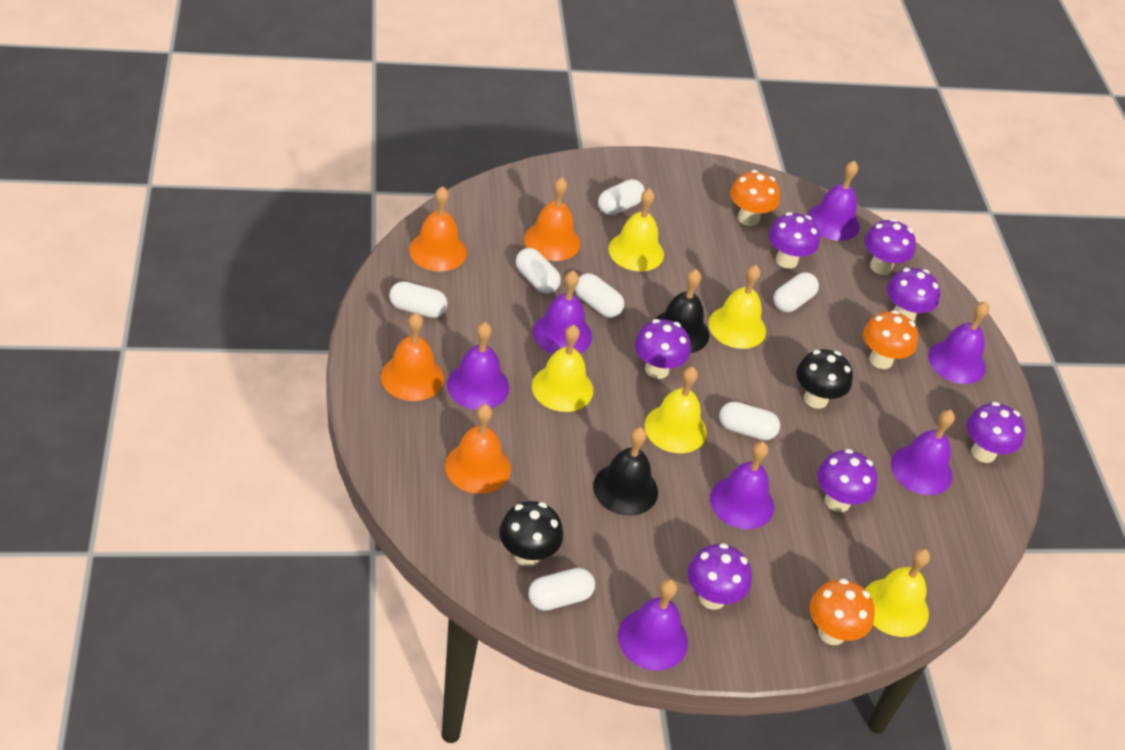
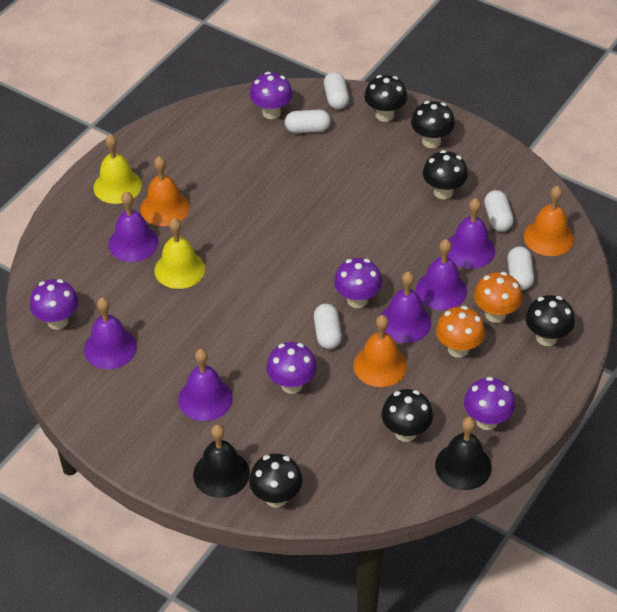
black mushroom: 2 -> 6
orange bell: 4 -> 3
orange mushroom: 3 -> 2
purple bell: 7 -> 6
purple mushroom: 7 -> 5
white capsule: 7 -> 5
yellow bell: 5 -> 2

